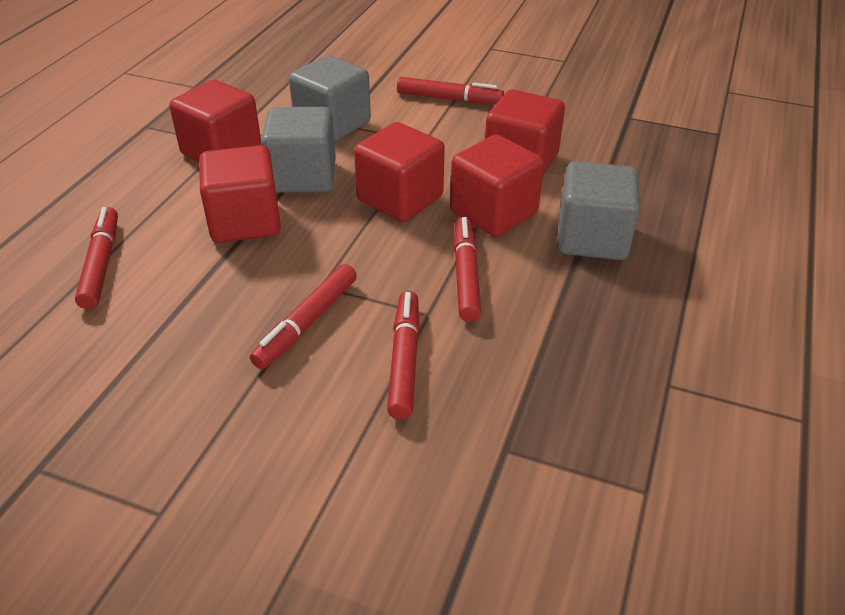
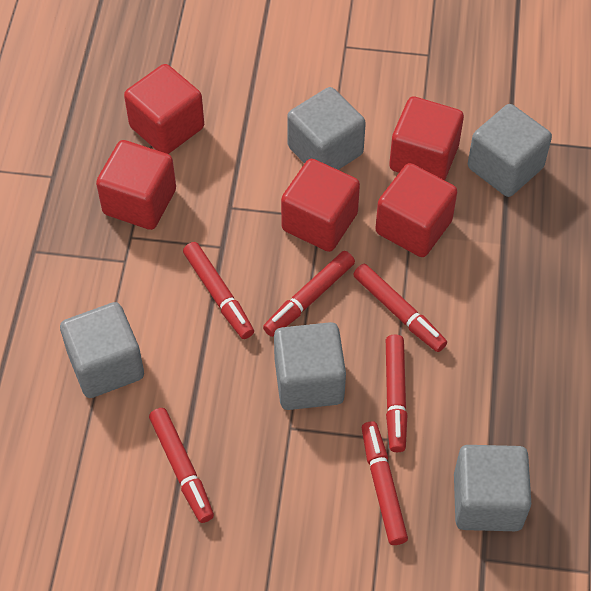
grey cube: 3 -> 5
red marker: 5 -> 6

